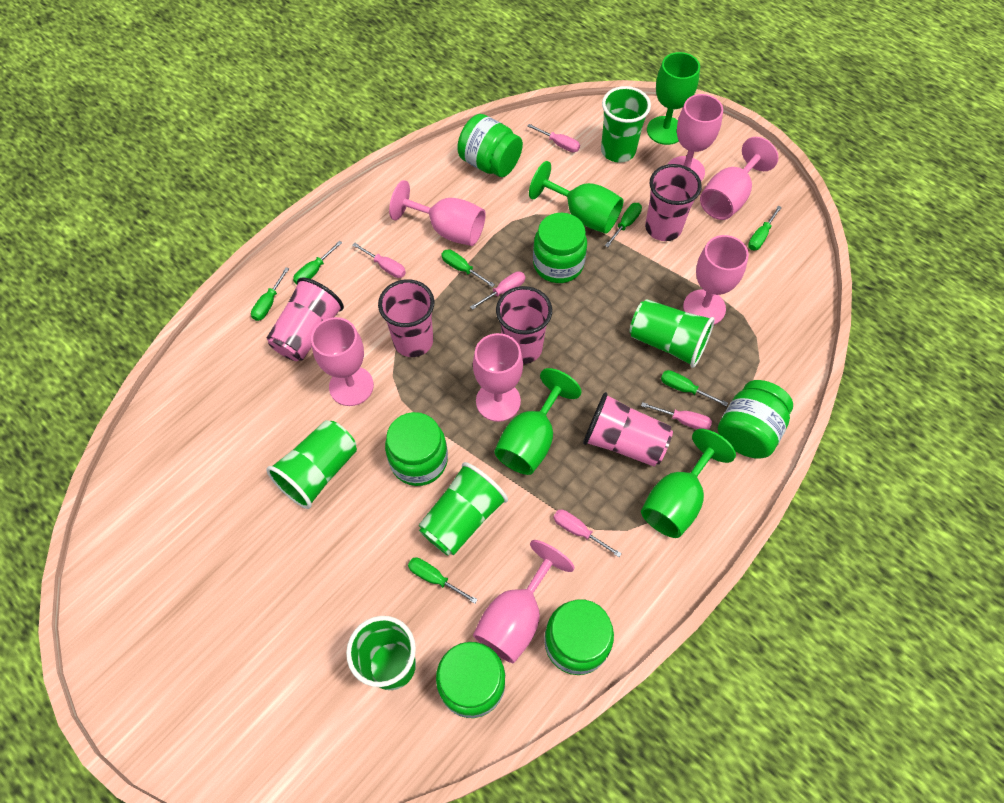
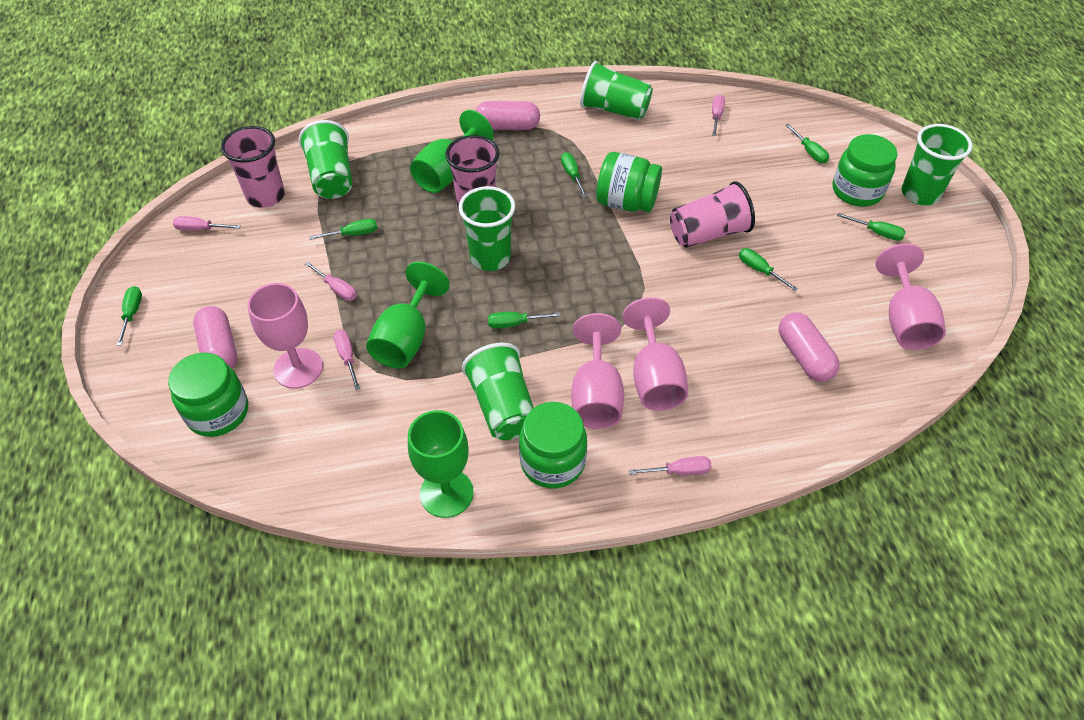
green goblet: 4 -> 3
green jar: 6 -> 4
pink capsule: 0 -> 3
pink cup: 5 -> 3
pink goblet: 7 -> 4

